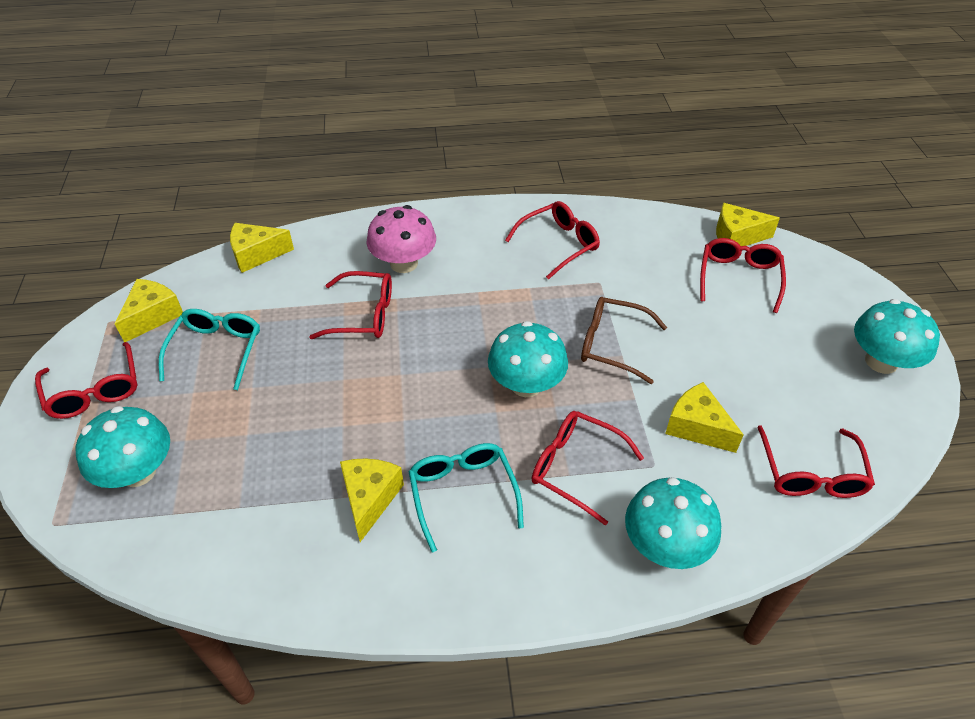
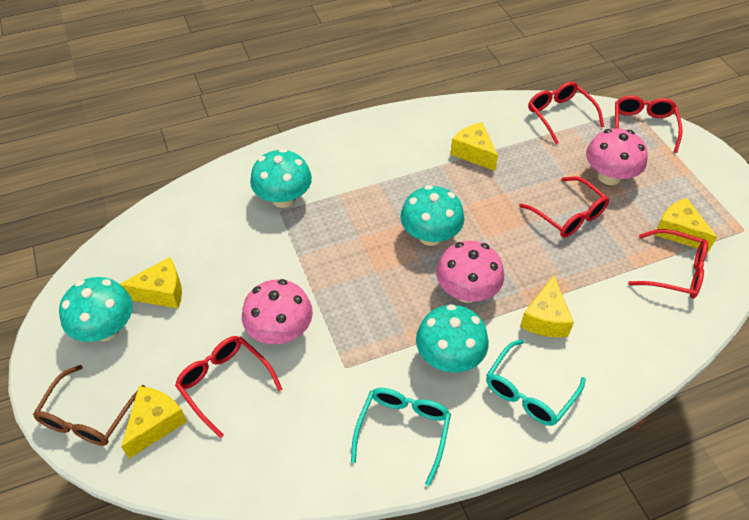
pink mushroom: 1 -> 3
red glasses: 6 -> 5

